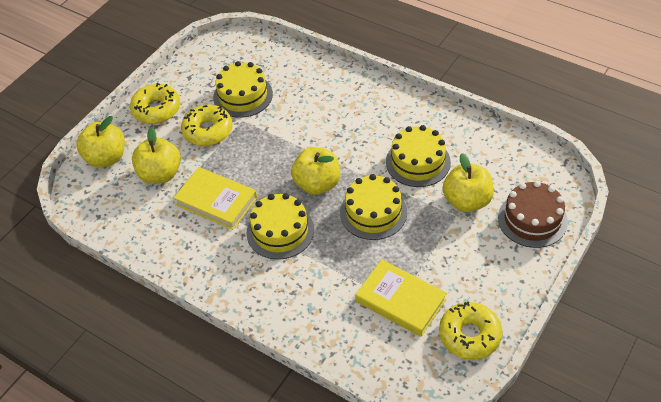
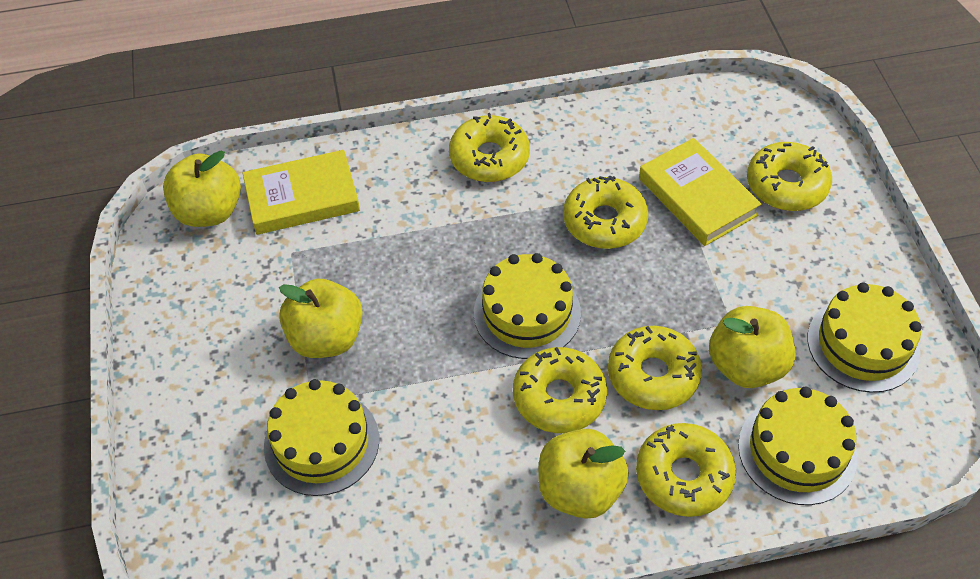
brown cake: 1 -> 0
yellow donut: 3 -> 6

